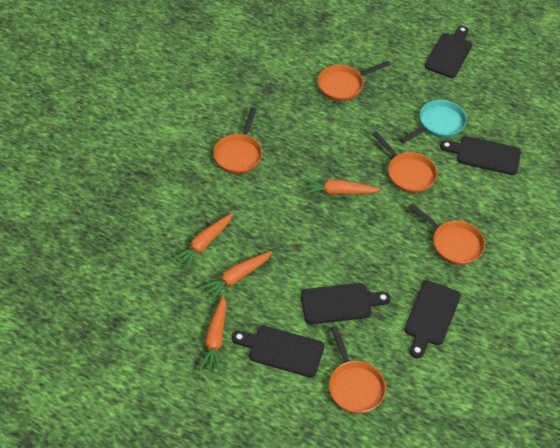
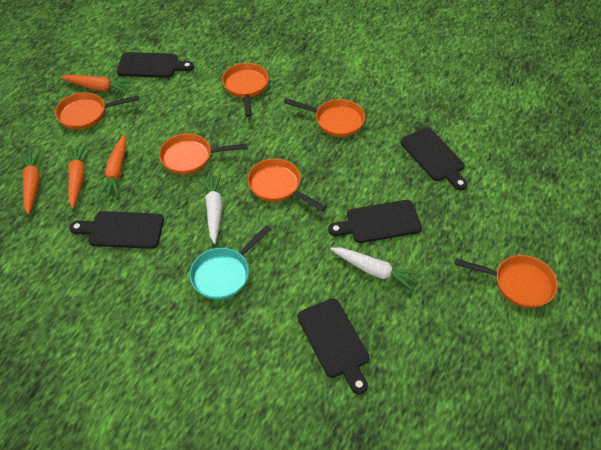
orange pan: 5 -> 6
white carrot: 0 -> 2

